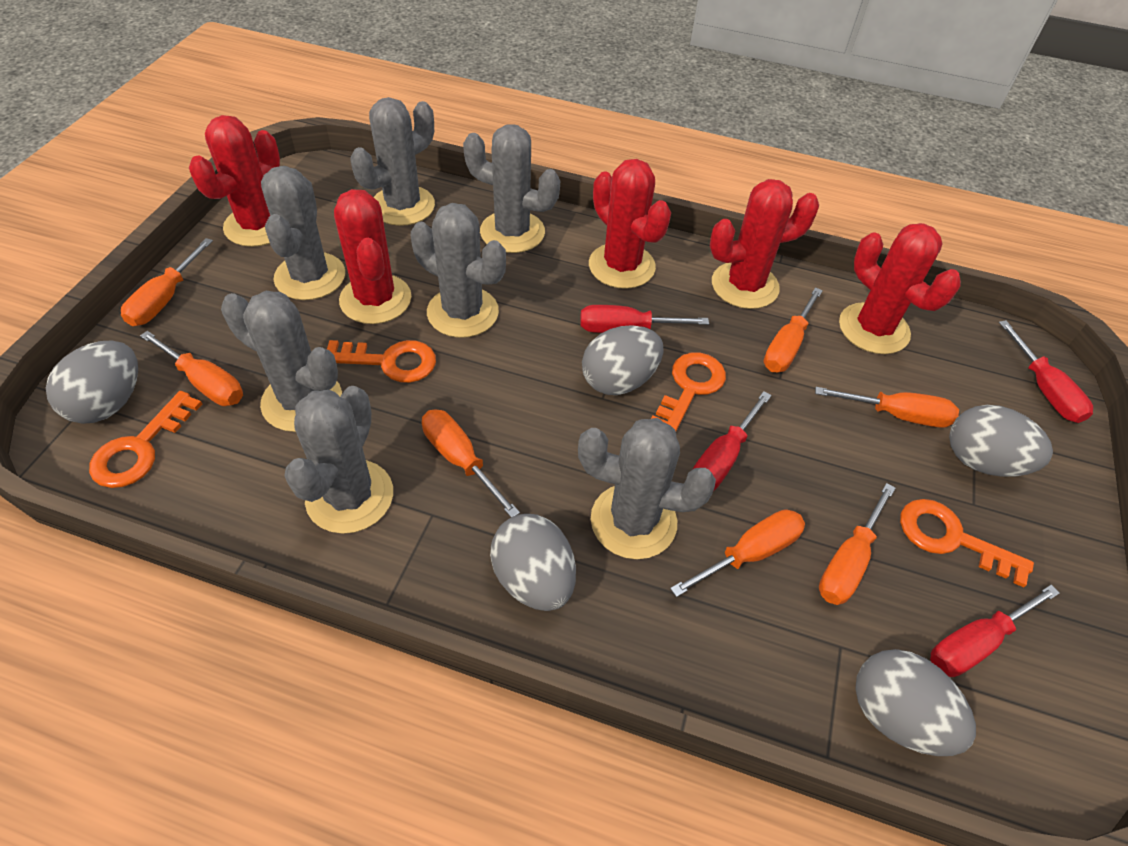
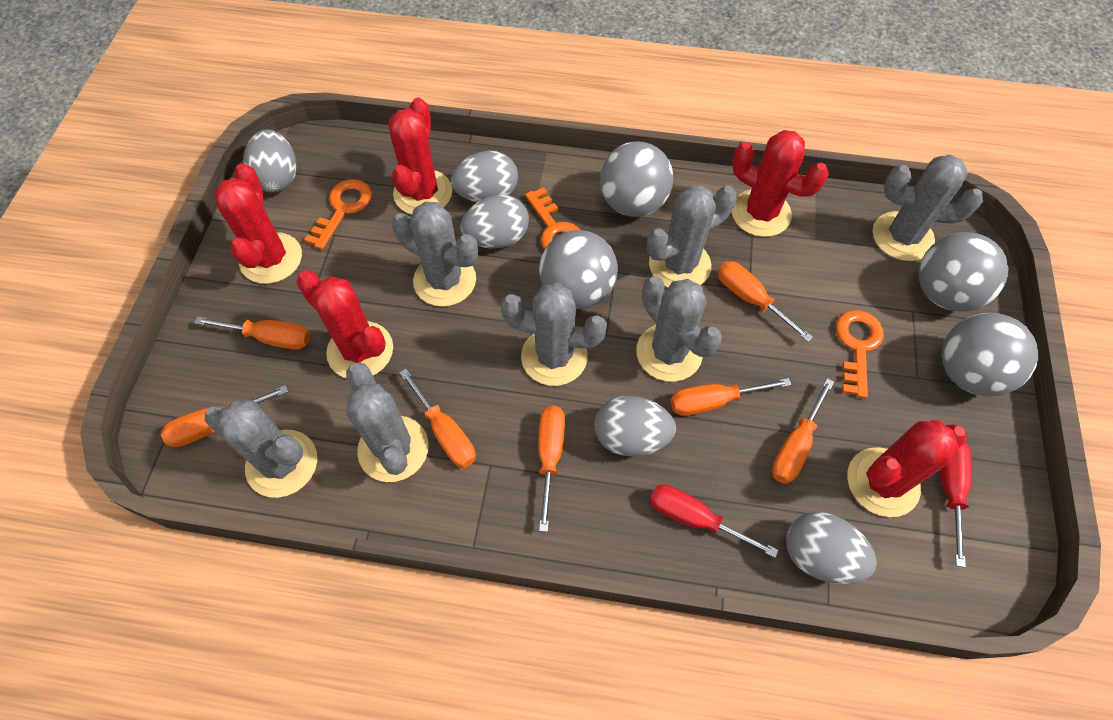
grey ball: 0 -> 4
orange key: 4 -> 3
red screwdriver: 4 -> 2

